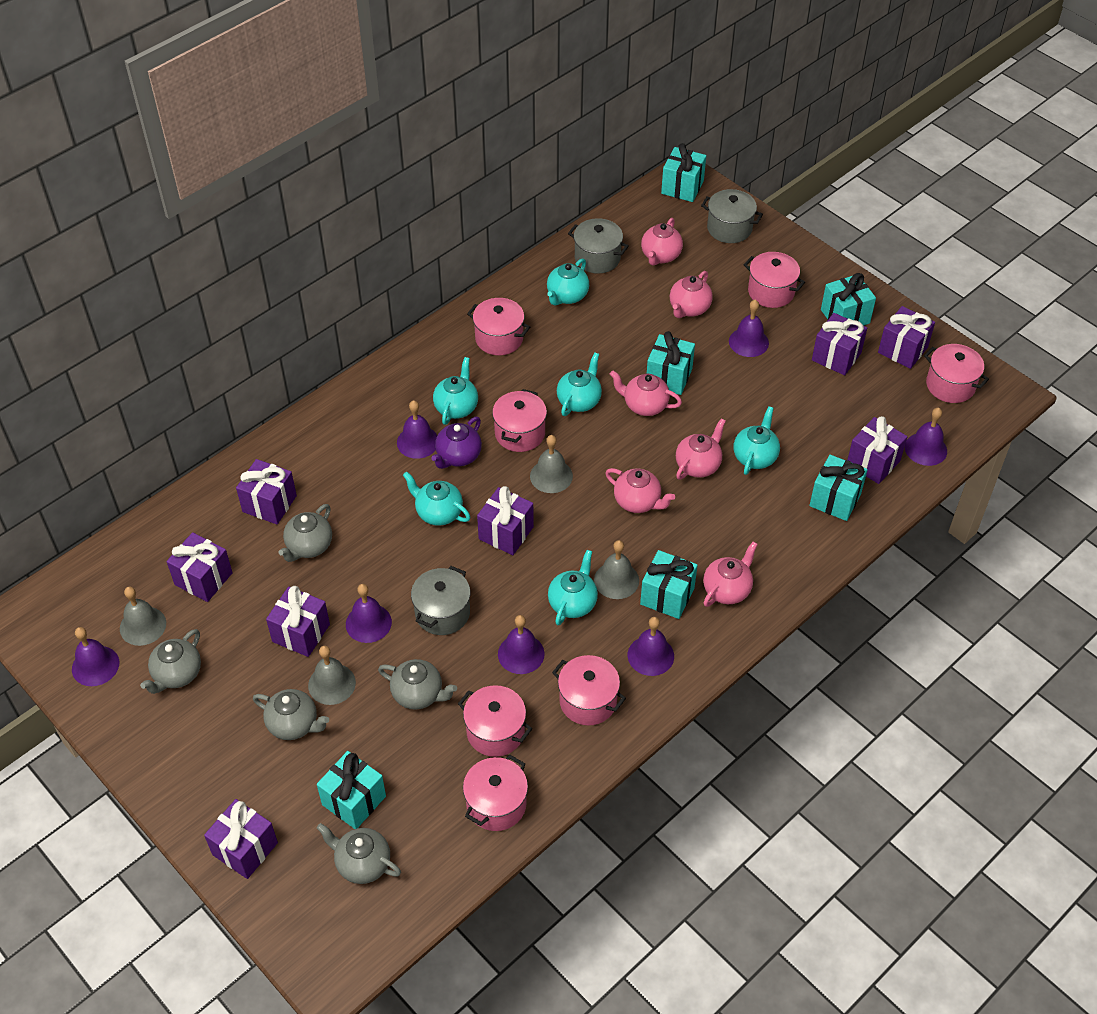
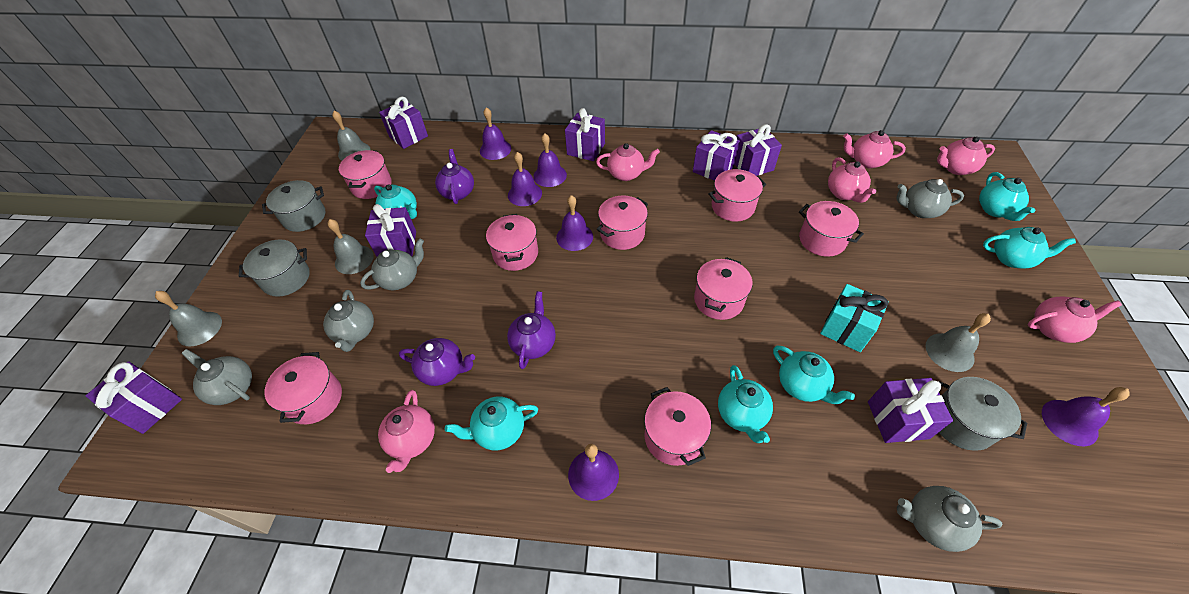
pink pot: 7 -> 8
purple bell: 7 -> 6
purple gift: 8 -> 7
purple teapot: 1 -> 3
turquoise gift: 6 -> 1

